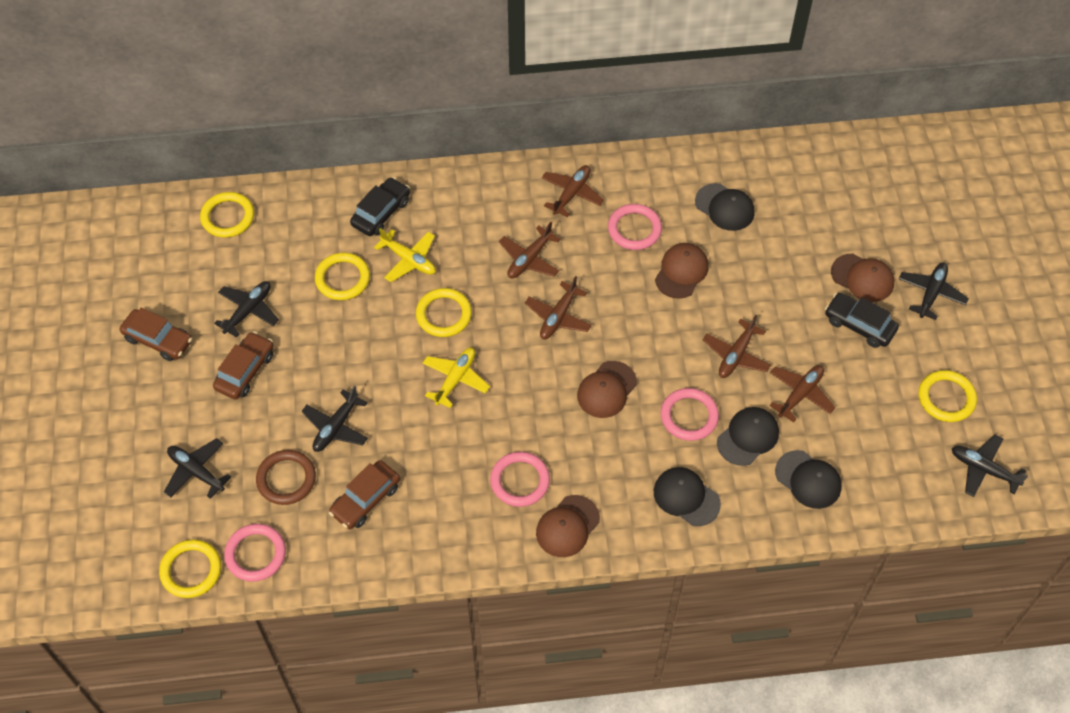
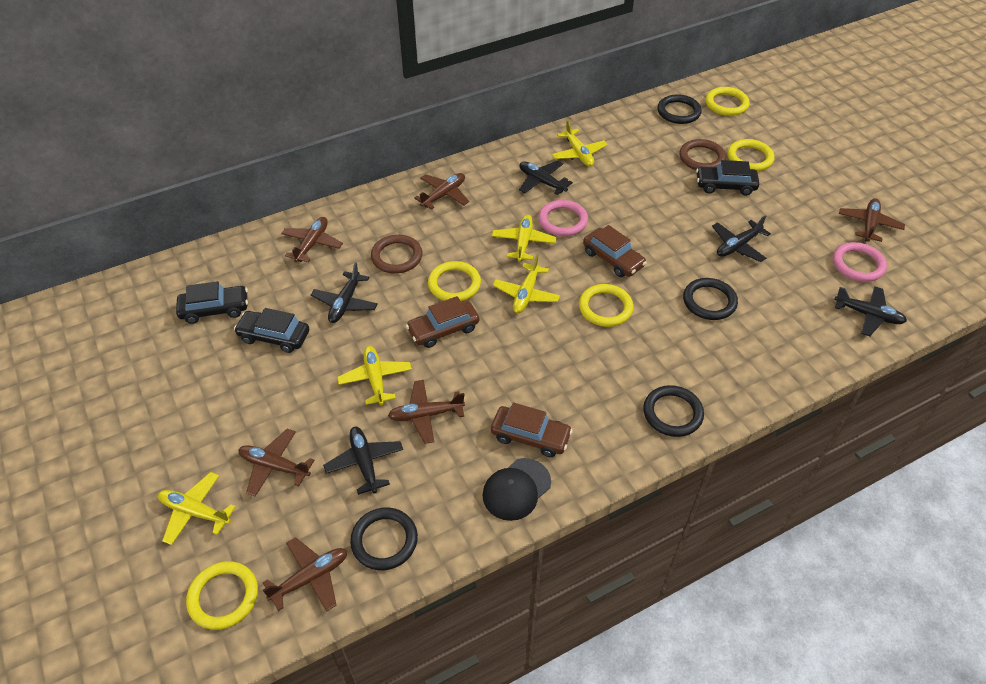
black cap: 4 -> 1
black car: 2 -> 3
black ring: 0 -> 4
brown cap: 4 -> 0
brown plane: 5 -> 6
brown ring: 1 -> 2
pink ring: 4 -> 2
yellow plane: 2 -> 5

